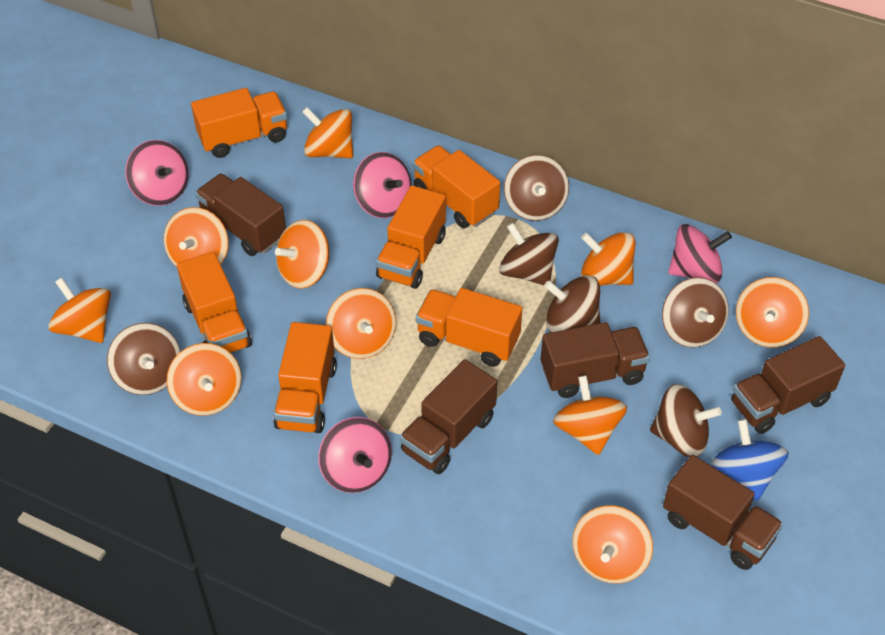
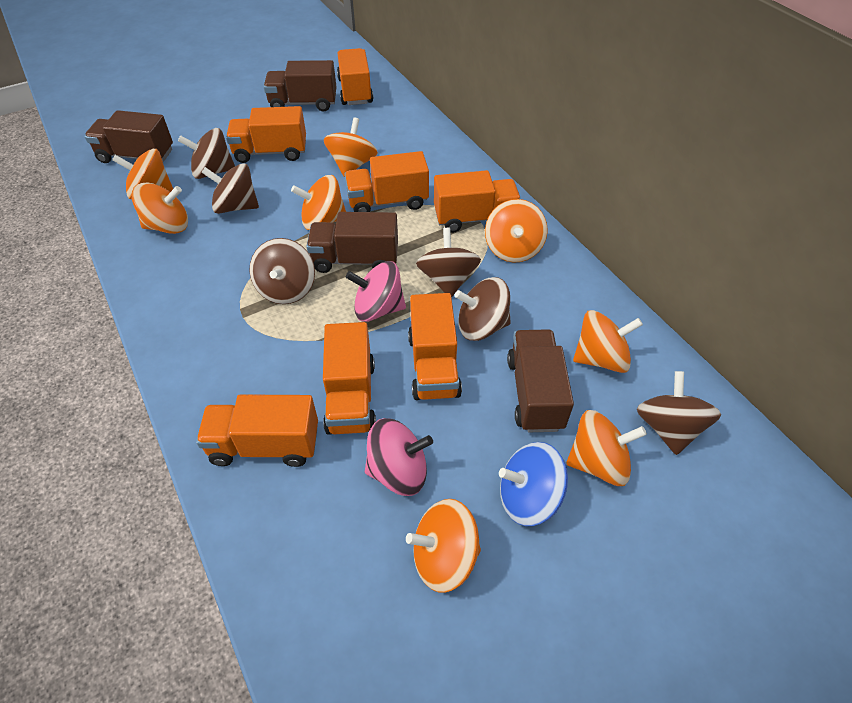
brown truck: 5 -> 4
orange spinning top: 10 -> 8
orange truck: 6 -> 7
pink spinning top: 4 -> 2

